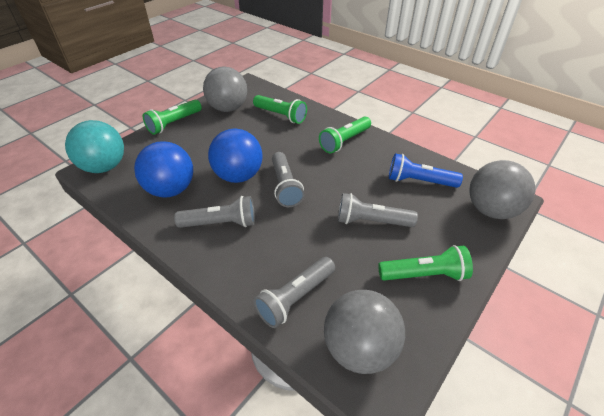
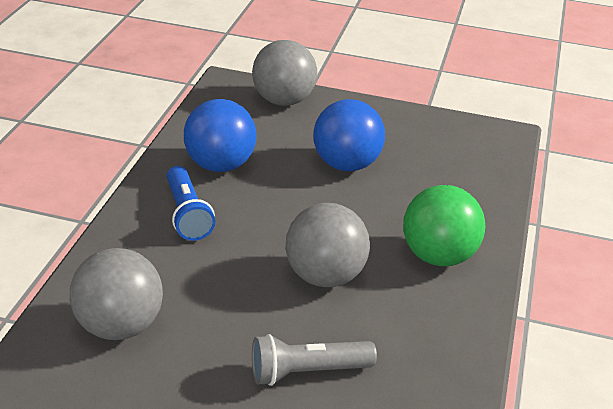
green ball: 0 -> 1
green flashlight: 4 -> 0
grey flashlight: 4 -> 1
turquoise ball: 1 -> 0

